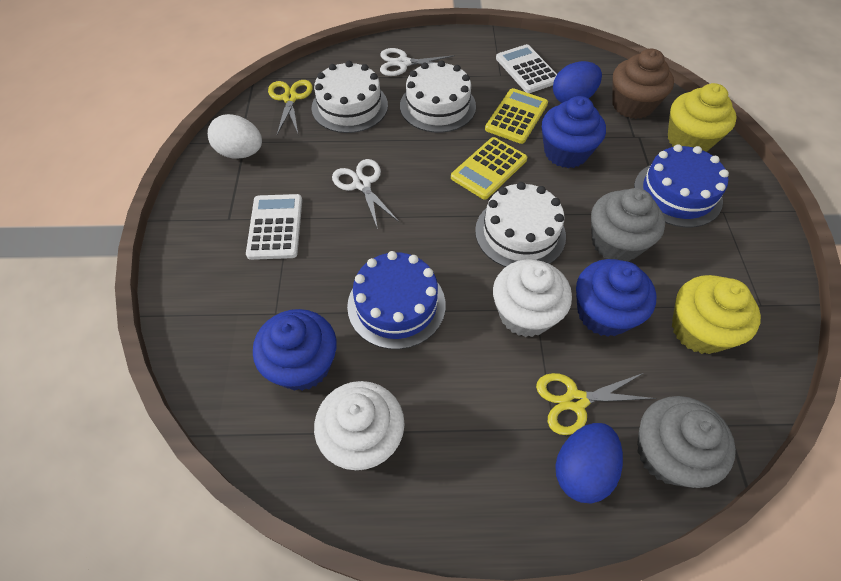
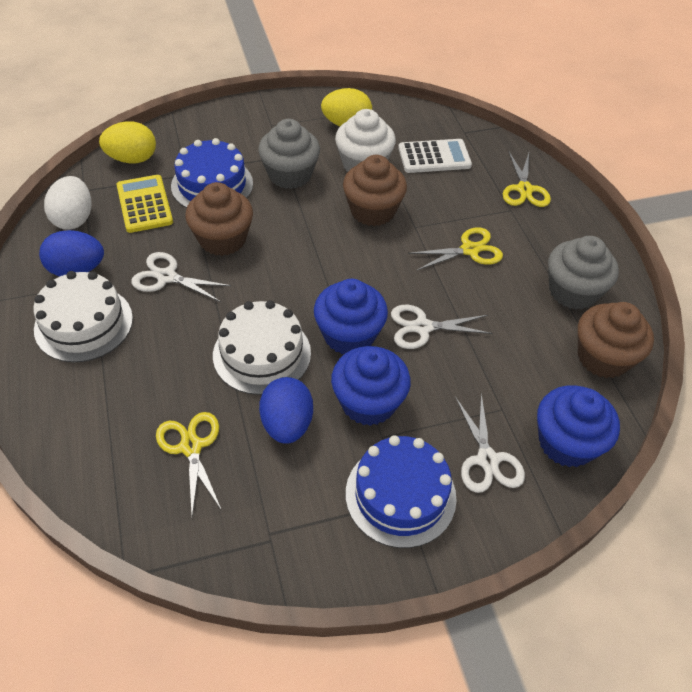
brown cupcake: 1 -> 3
white cake: 3 -> 2
white calculator: 2 -> 1
white cupcake: 2 -> 1
white scissors: 2 -> 3
yellow calculator: 2 -> 1
yellow cupcake: 2 -> 0
yellow egg: 0 -> 2
yellow scissors: 2 -> 3

